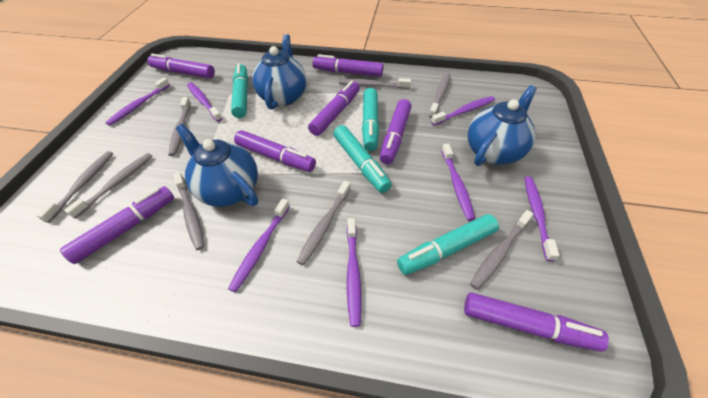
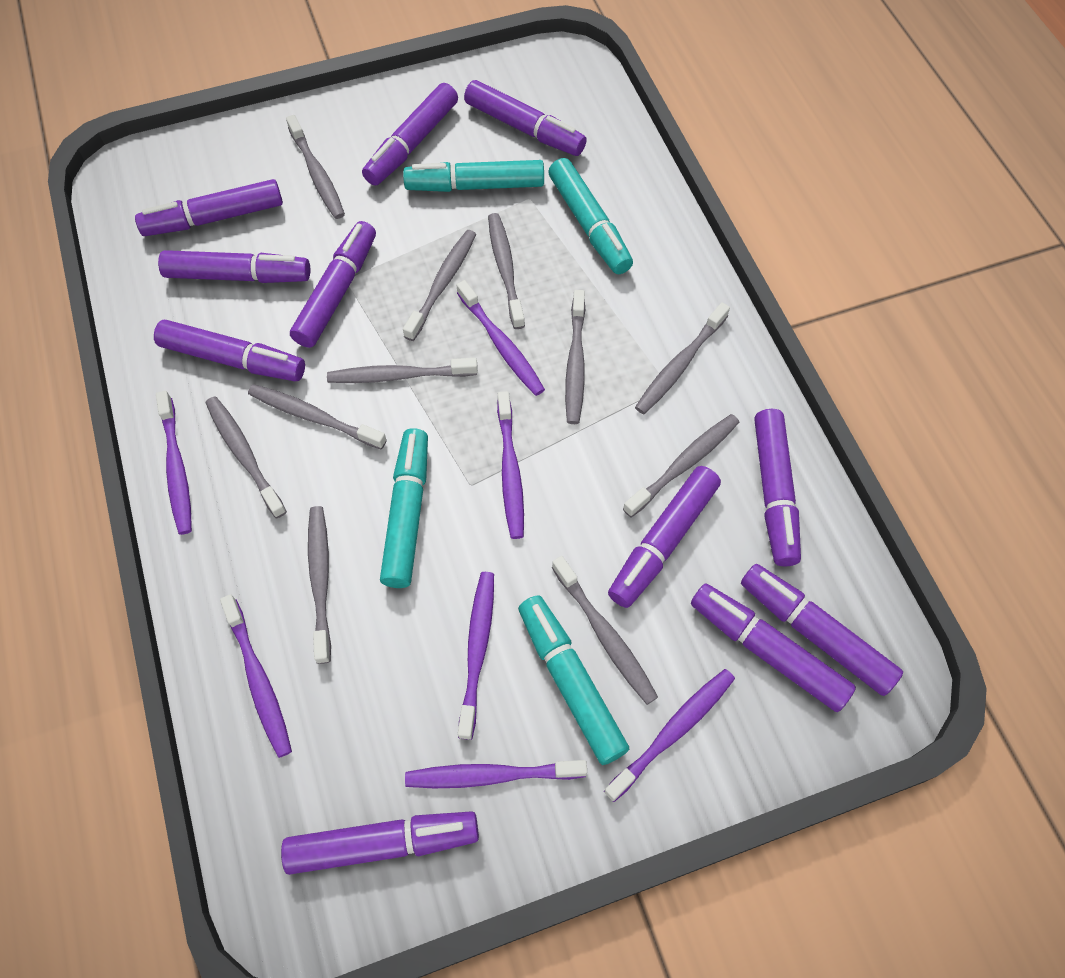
blue teapot: 3 -> 0
grey toothbrush: 8 -> 11
purple marker: 7 -> 11

